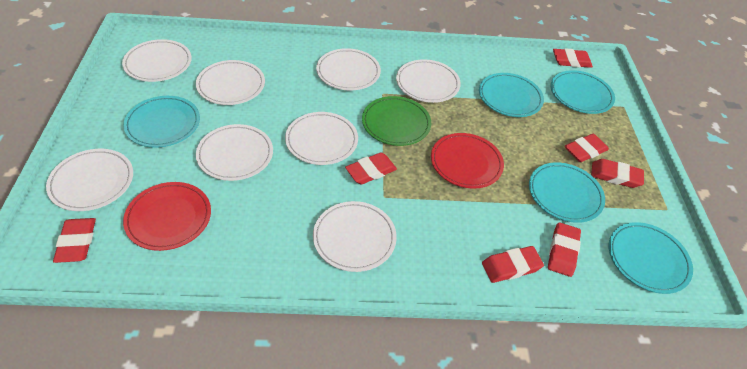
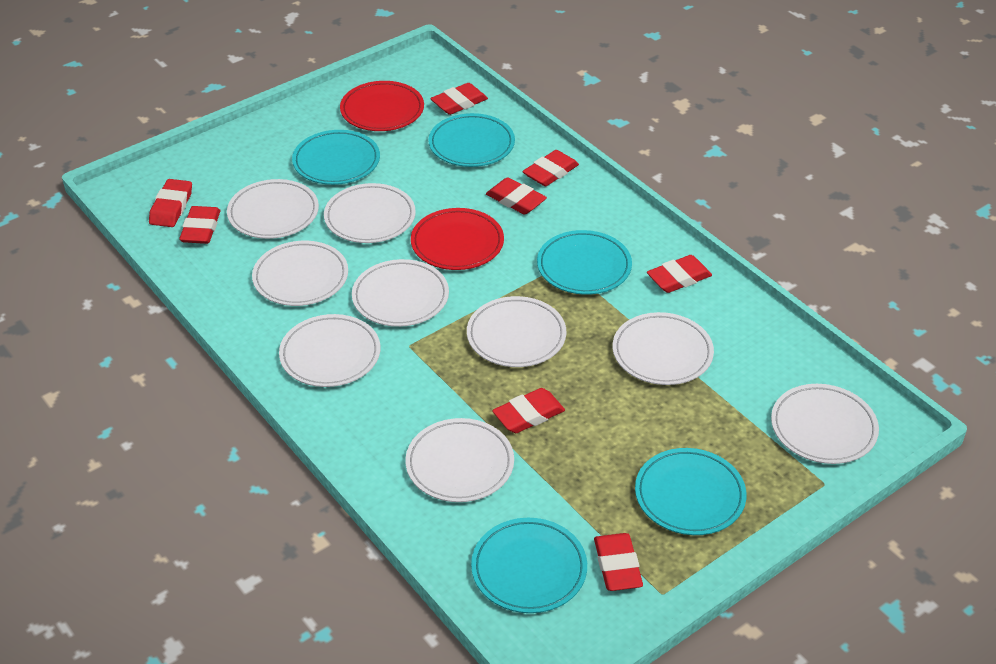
green plate: 1 -> 0
red eraser: 7 -> 8
white plate: 8 -> 9

